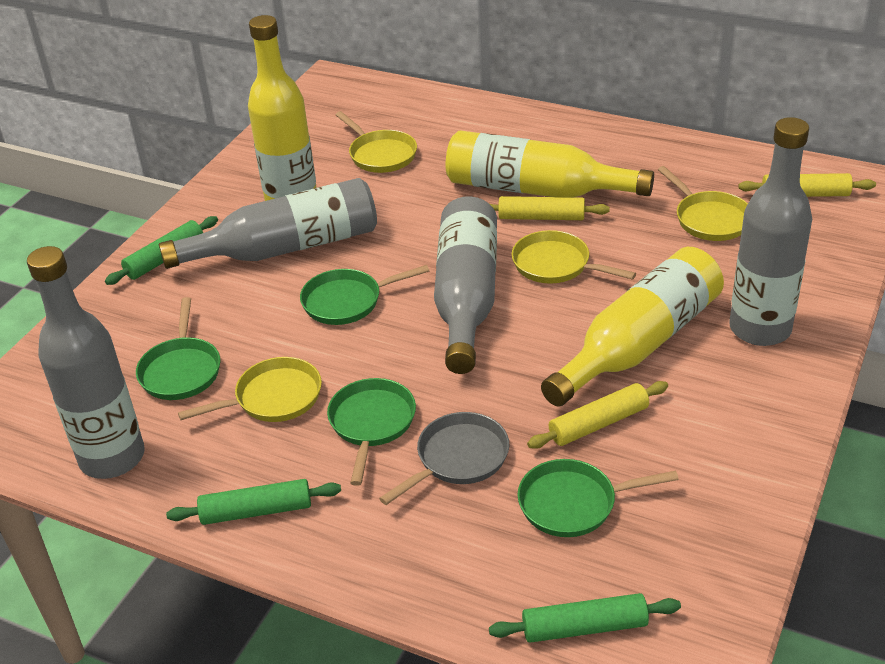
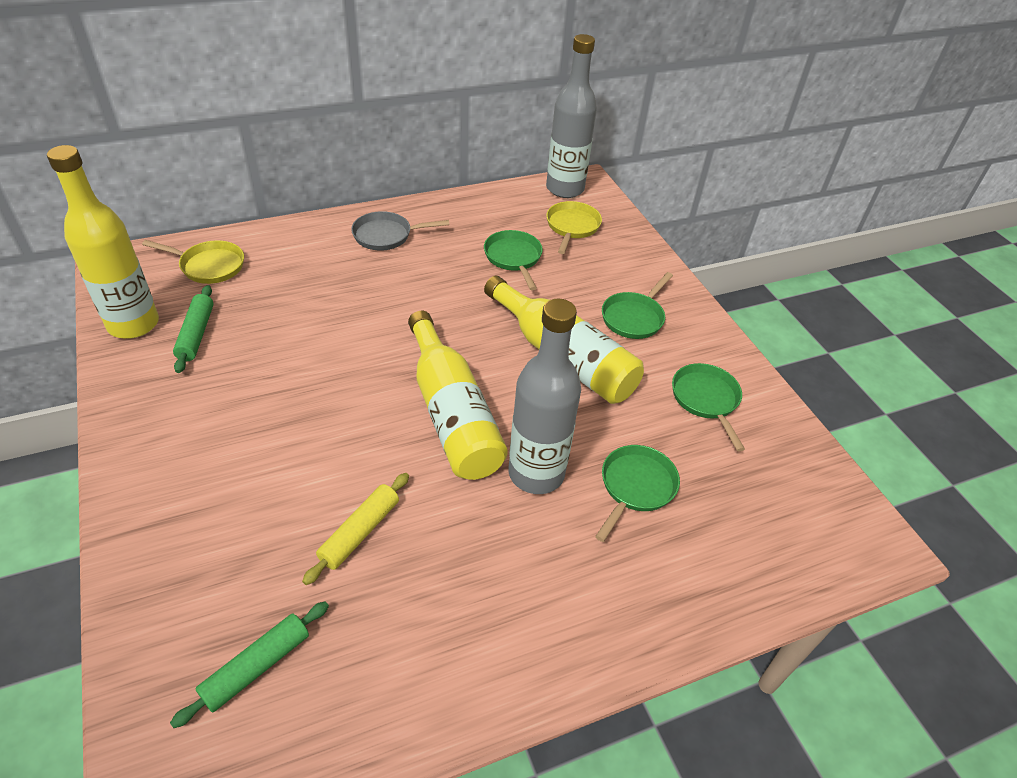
green rolling pin: 3 -> 2
grey bottle: 4 -> 2
yellow pan: 4 -> 2
yellow rolling pin: 3 -> 1

